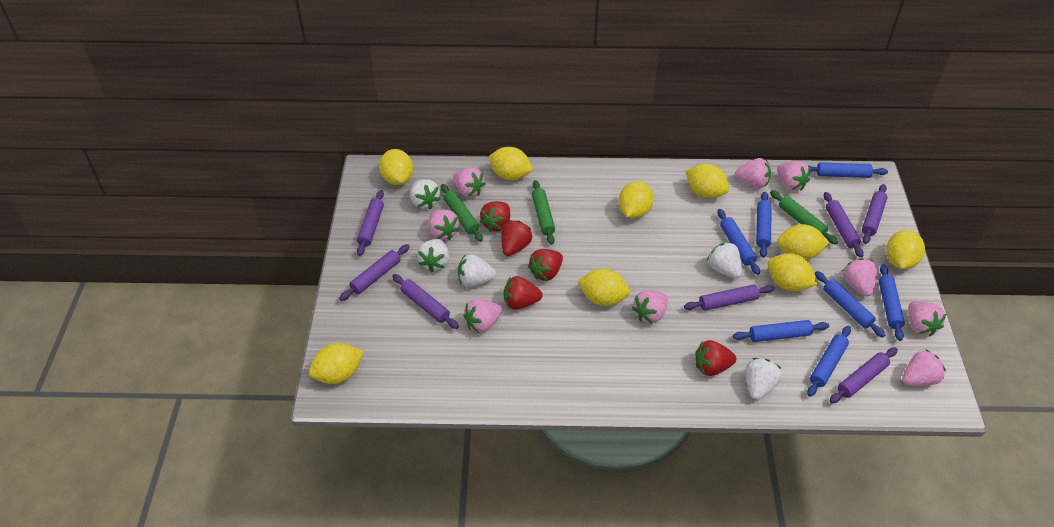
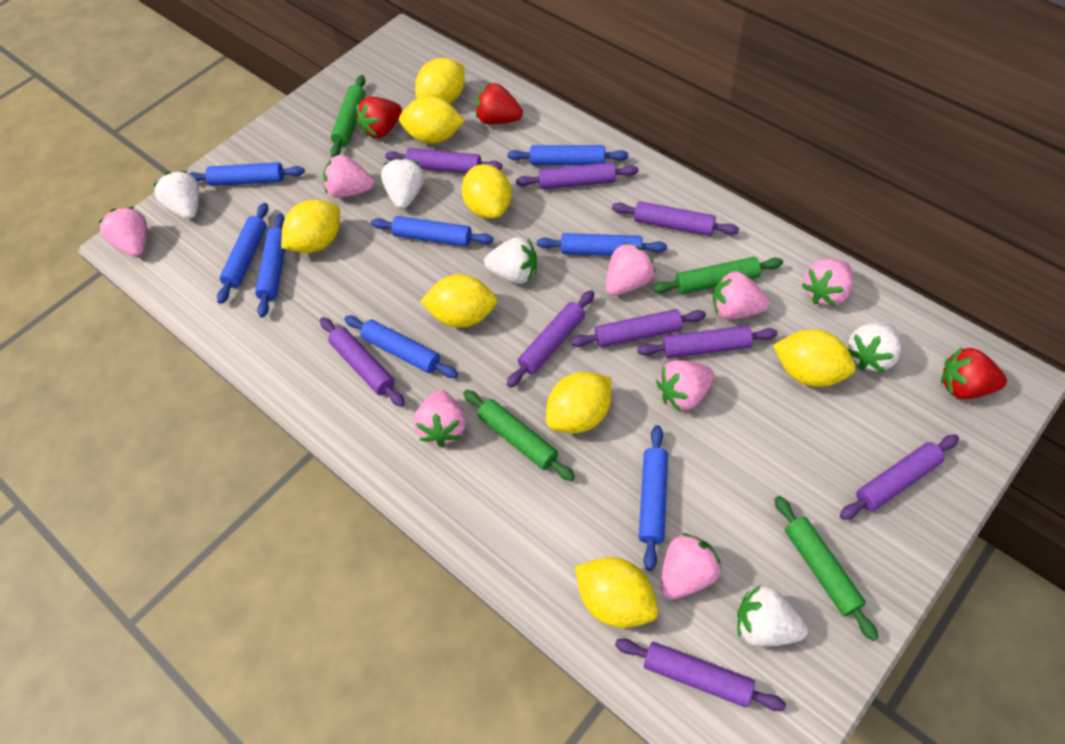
blue rolling pin: 7 -> 8
green rolling pin: 3 -> 4
pink strawberry: 9 -> 8
purple rolling pin: 7 -> 9
red strawberry: 5 -> 3
yellow lemon: 9 -> 8

